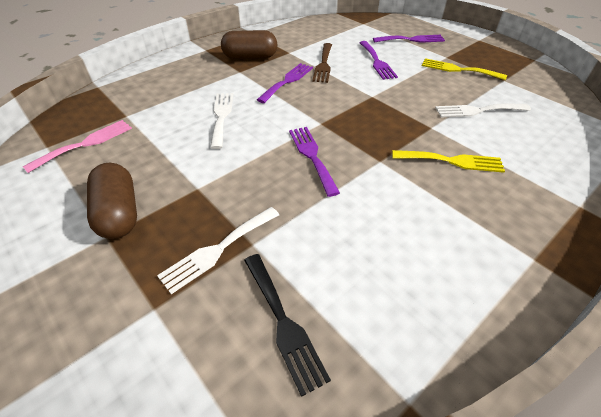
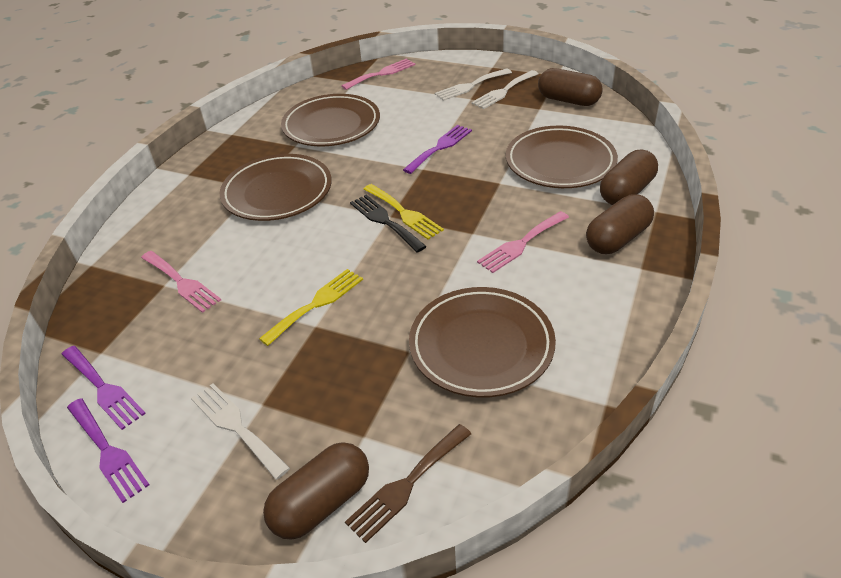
brown capsule: 2 -> 4
brown plate: 0 -> 4
pink fork: 1 -> 3
purple fork: 4 -> 3

